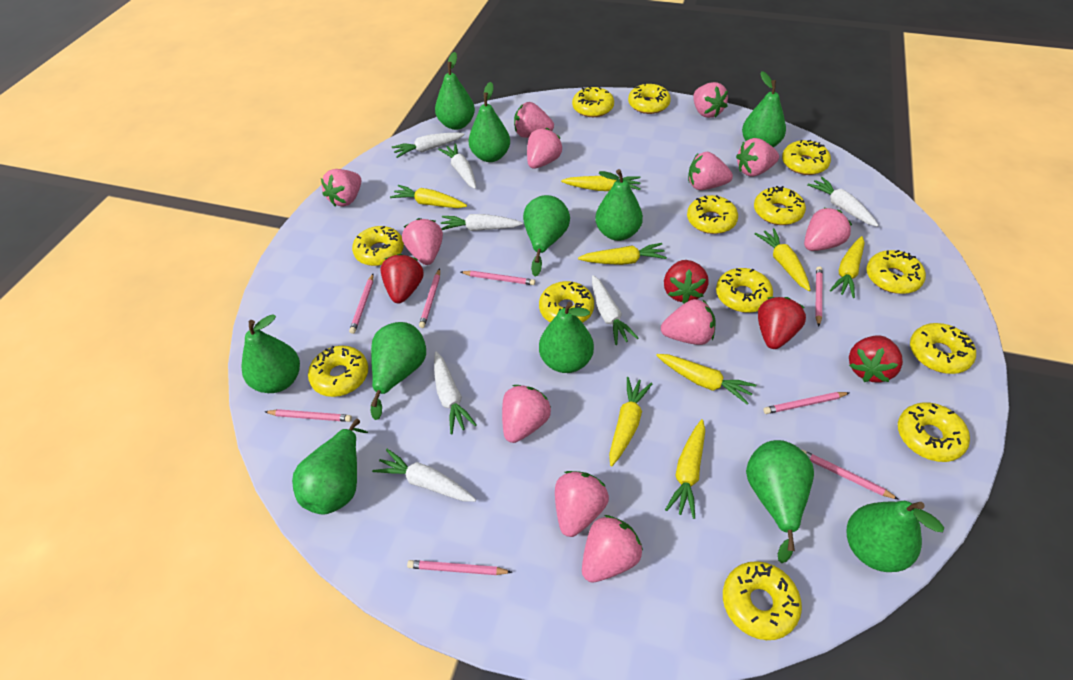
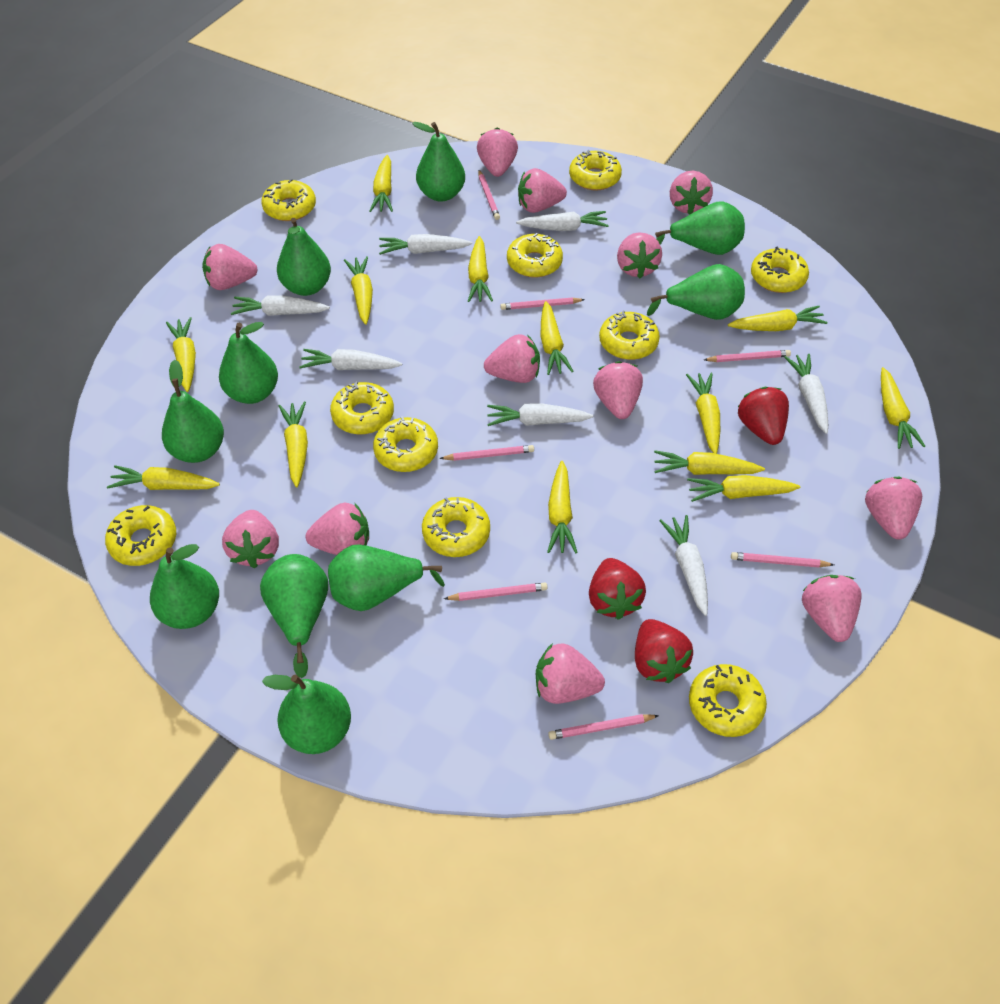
green pear: 11 -> 10
pink pencil: 8 -> 7
red strawberry: 4 -> 3
yellow carrot: 8 -> 13
yellow donut: 13 -> 10

